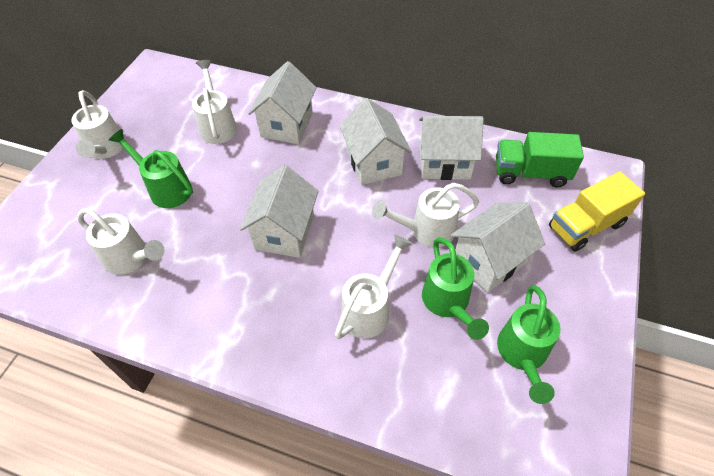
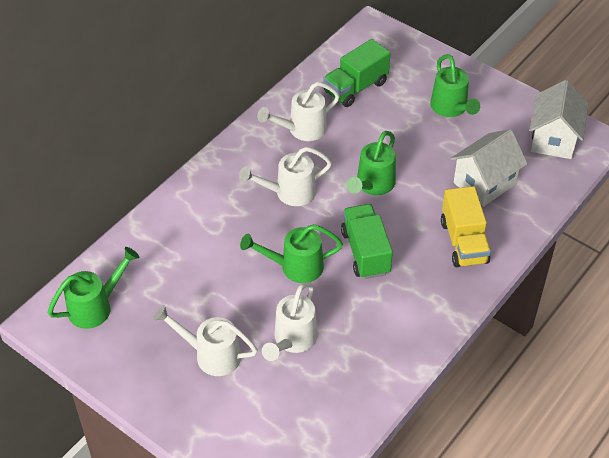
green truck: 1 -> 2
green watering can: 3 -> 4
white house: 5 -> 2
white watering can: 5 -> 4

